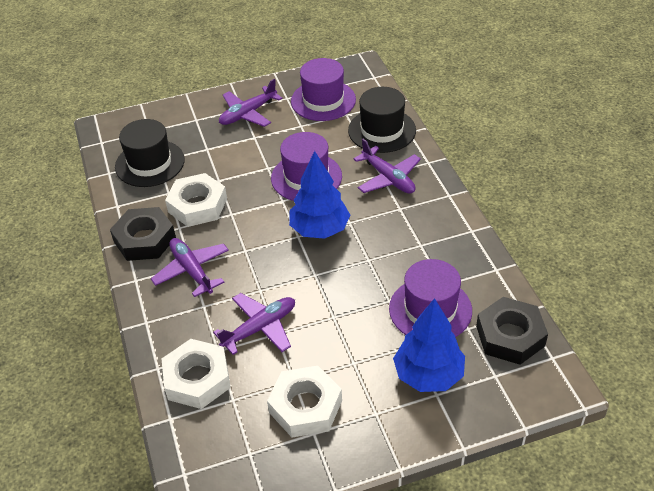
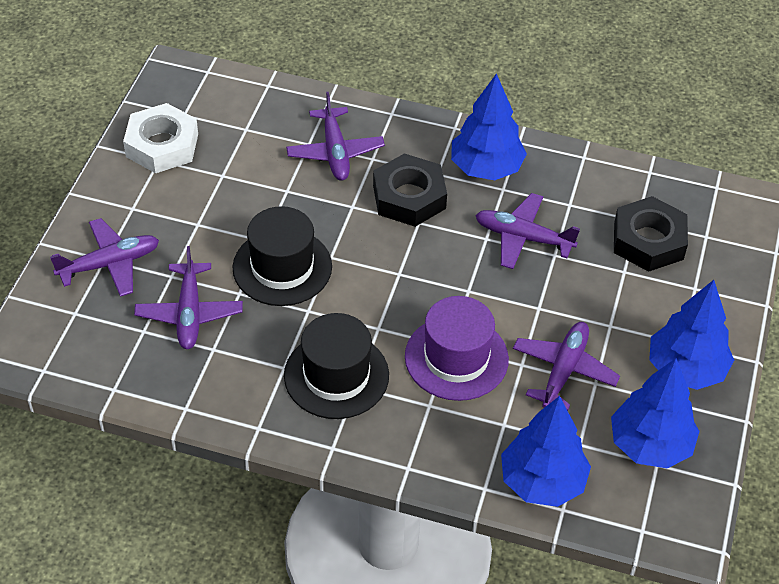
blue tree: 2 -> 4
purple hat: 3 -> 1
purple plane: 4 -> 5
white nut: 3 -> 1

